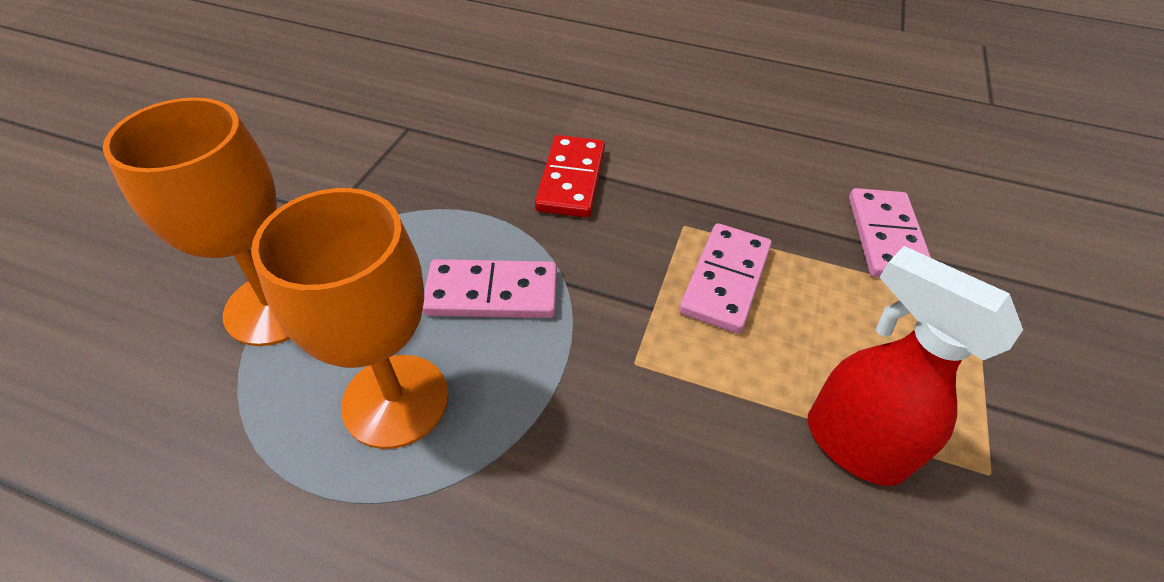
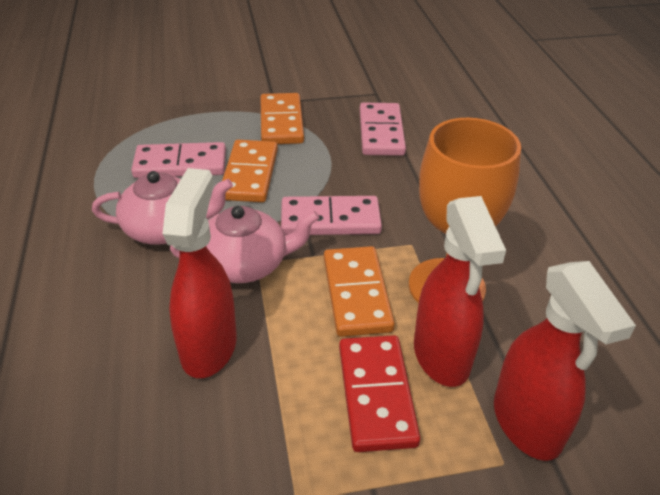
orange domino: 0 -> 3
orange goblet: 2 -> 1
pink teapot: 0 -> 2
red spray bottle: 1 -> 3

